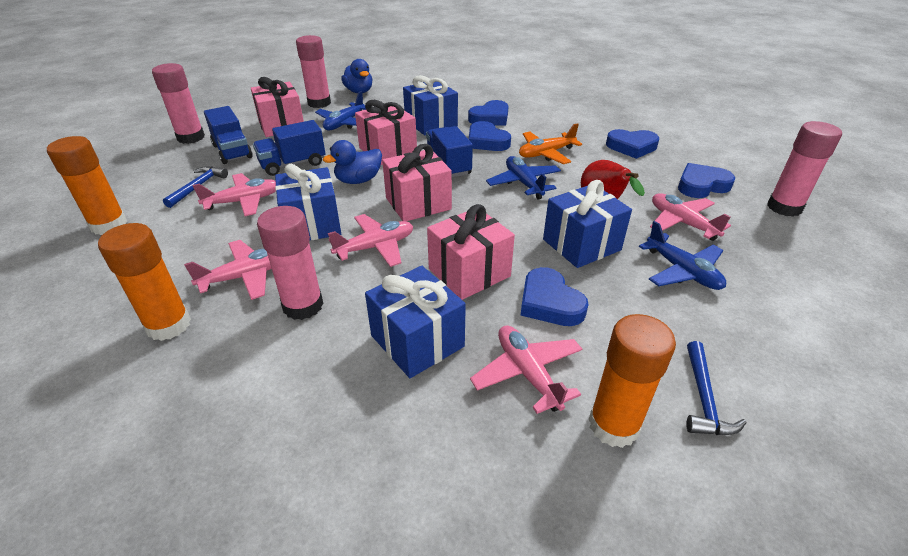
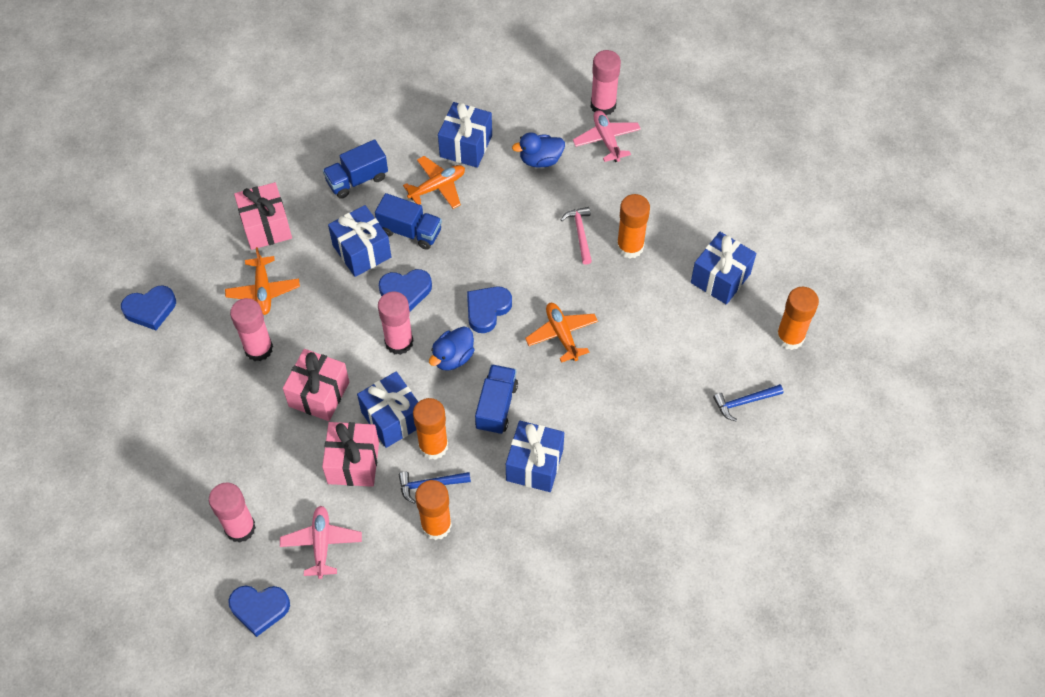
blue gift: 4 -> 5
blue heart: 5 -> 4
blue plane: 3 -> 0
orange glue stick: 3 -> 4
orange plane: 1 -> 3
pink gift: 4 -> 3
pink hammer: 0 -> 1
pink plane: 5 -> 2
red pear: 1 -> 0

